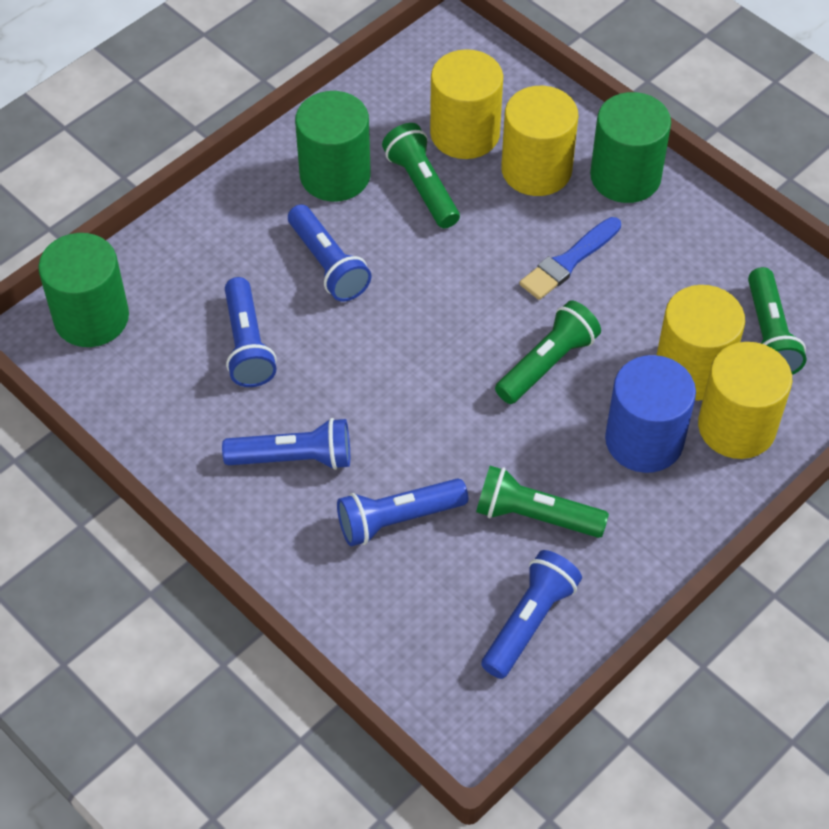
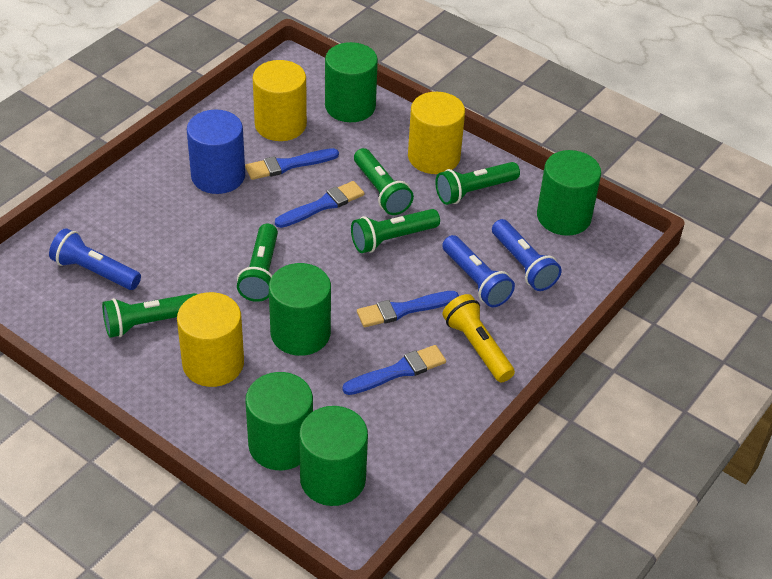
blue brush: 1 -> 4
blue flashlight: 5 -> 3
green cylinder: 3 -> 5
green flashlight: 4 -> 5
yellow cylinder: 4 -> 3
yellow flashlight: 0 -> 1

